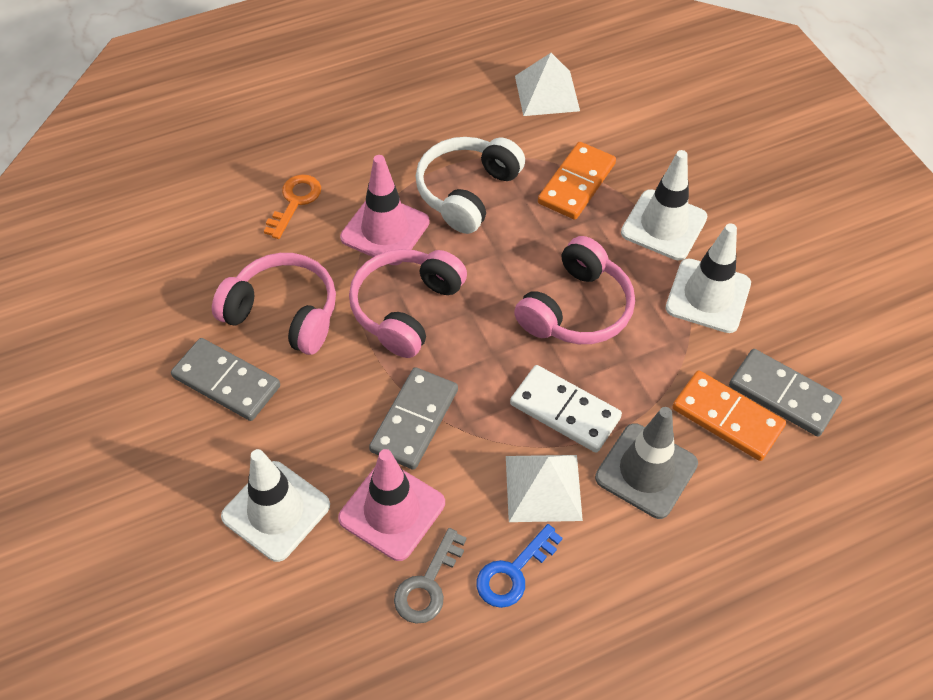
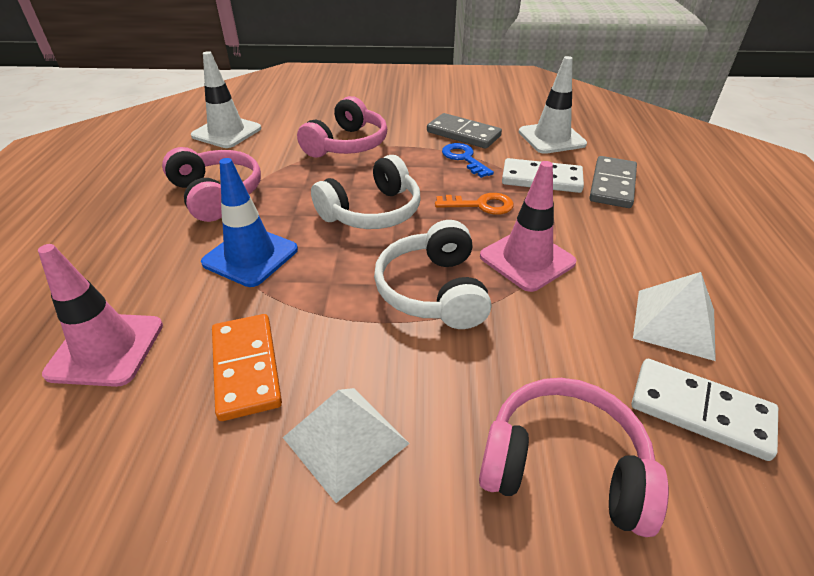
blue traffic cone: 0 -> 1
grey domino: 3 -> 2
grey key: 1 -> 0
grey traffic cone: 1 -> 0
orange domino: 2 -> 1
white domino: 1 -> 2
white headphones: 1 -> 2
white traffic cone: 3 -> 2

